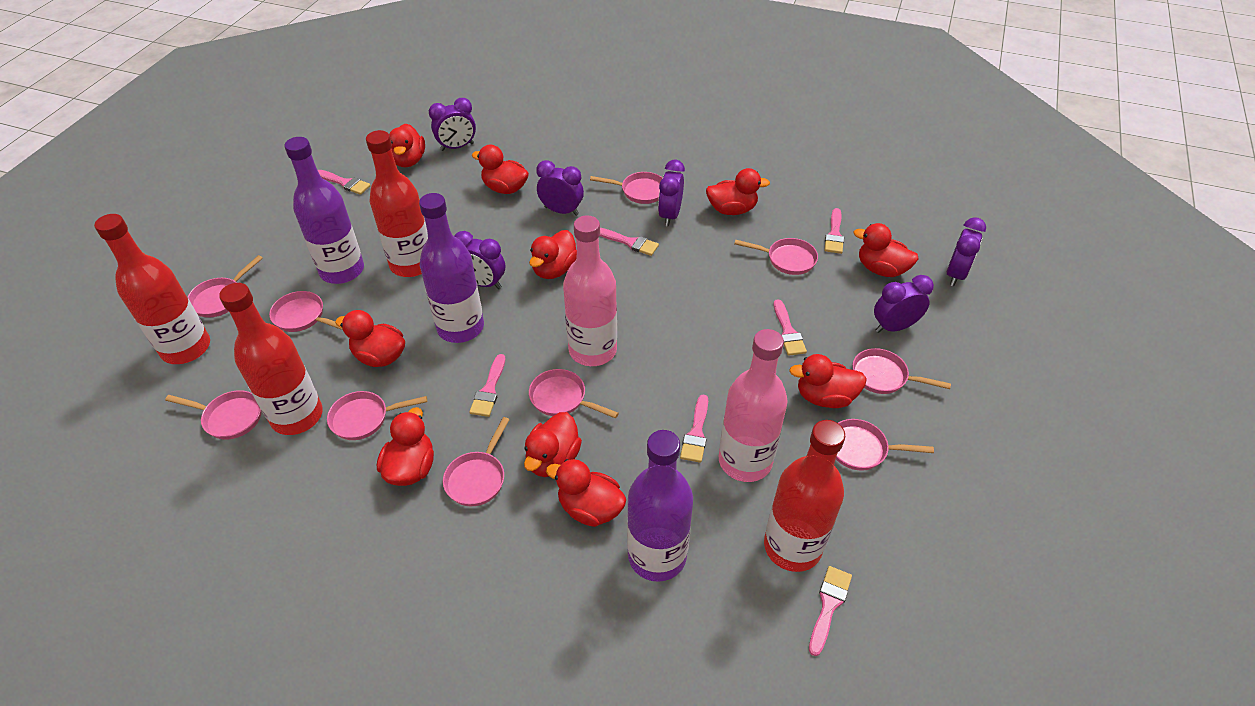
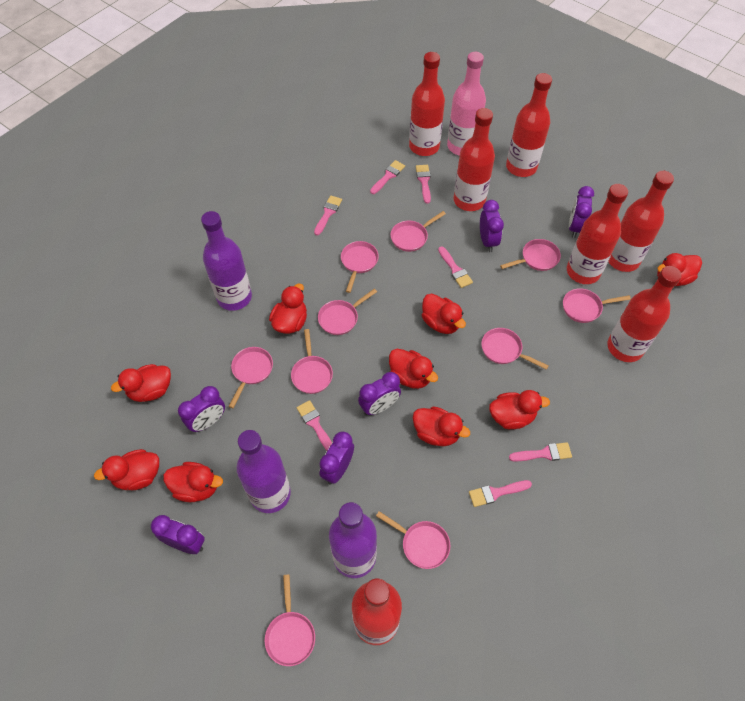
pink bottle: 2 -> 1
red bottle: 4 -> 7
red duck: 10 -> 9

